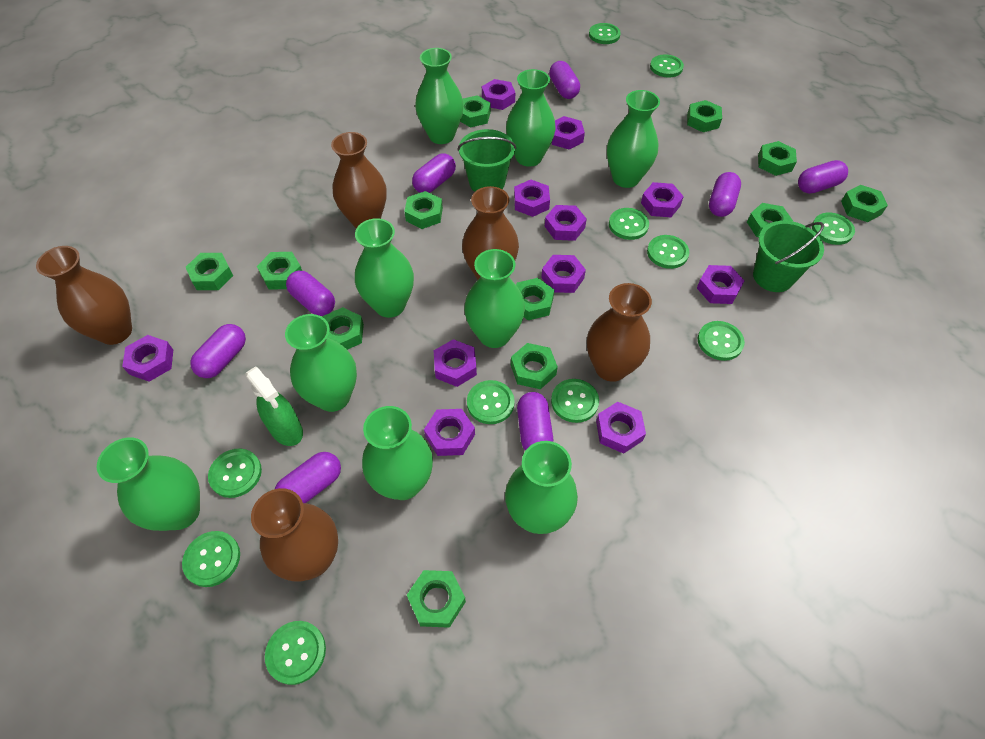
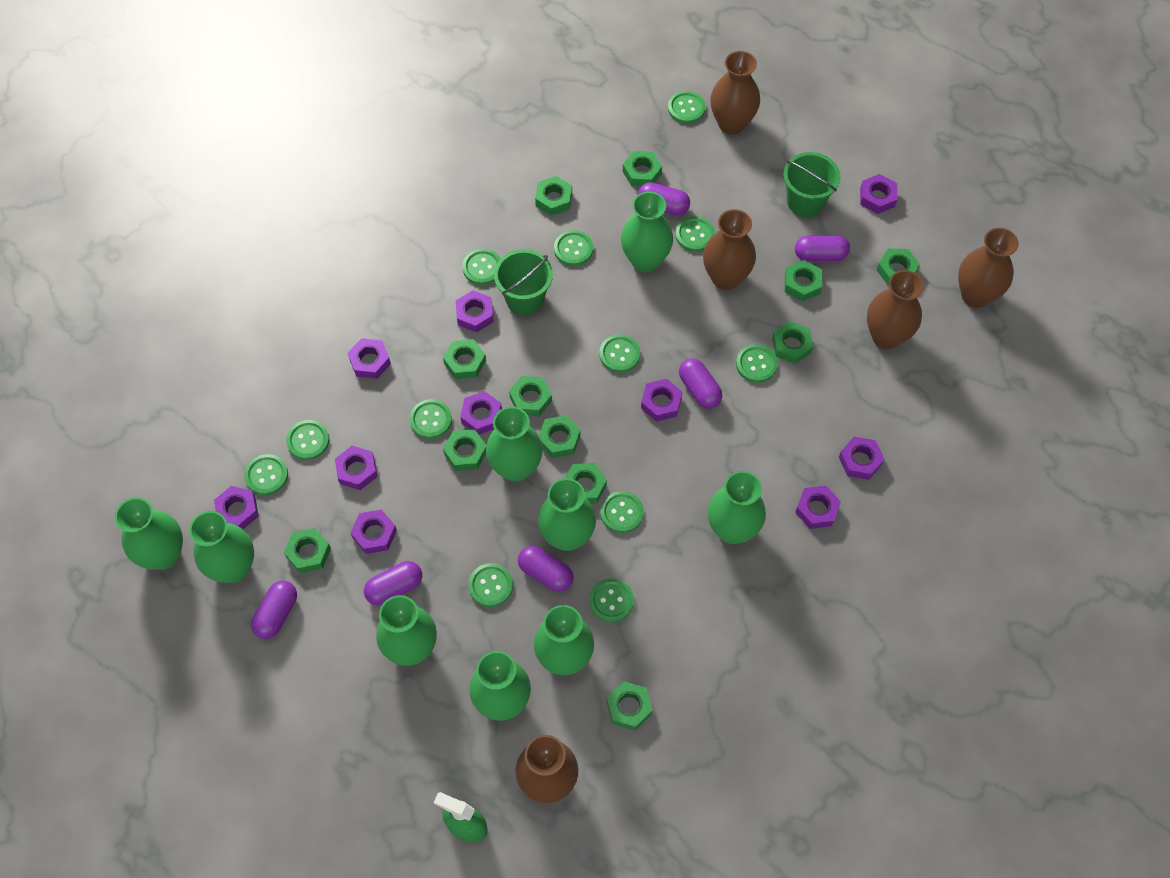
green button: 11 -> 12
purple capsule: 8 -> 6
purple nut: 11 -> 10

